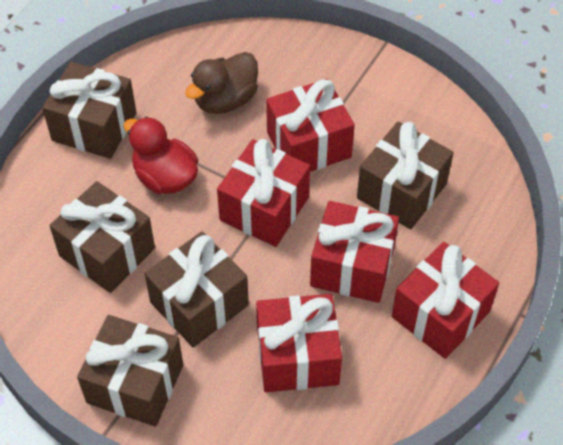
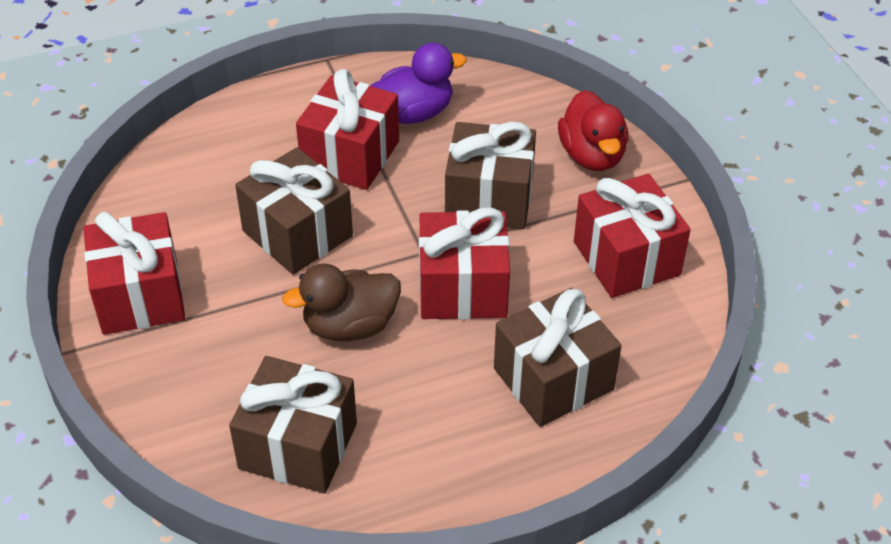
brown gift: 5 -> 4
purple duck: 0 -> 1
red gift: 5 -> 4

